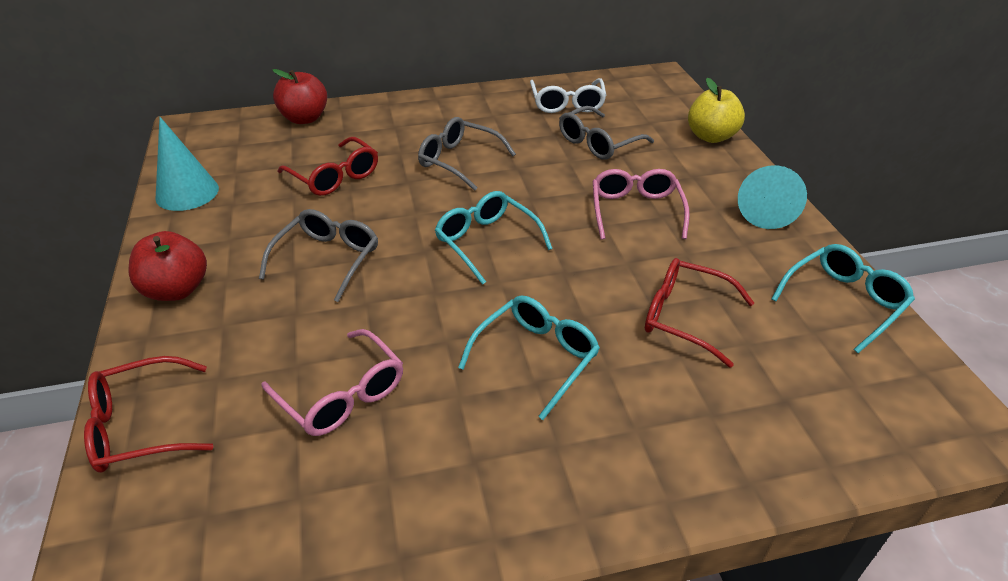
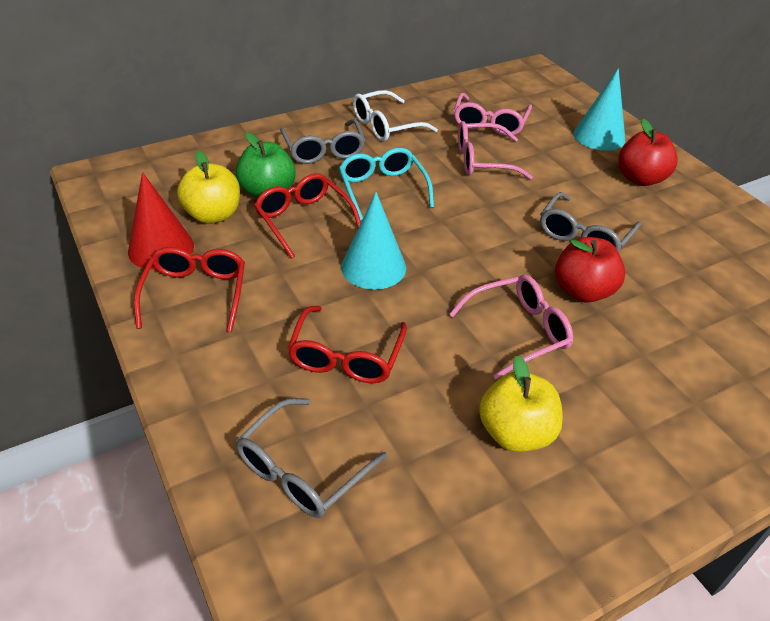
green apple: 0 -> 1
pink glasses: 2 -> 3
red cone: 0 -> 1
turquoise glasses: 3 -> 1
yellow apple: 1 -> 2

